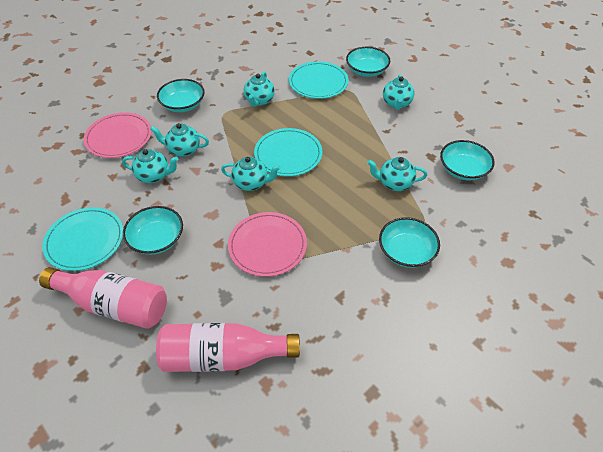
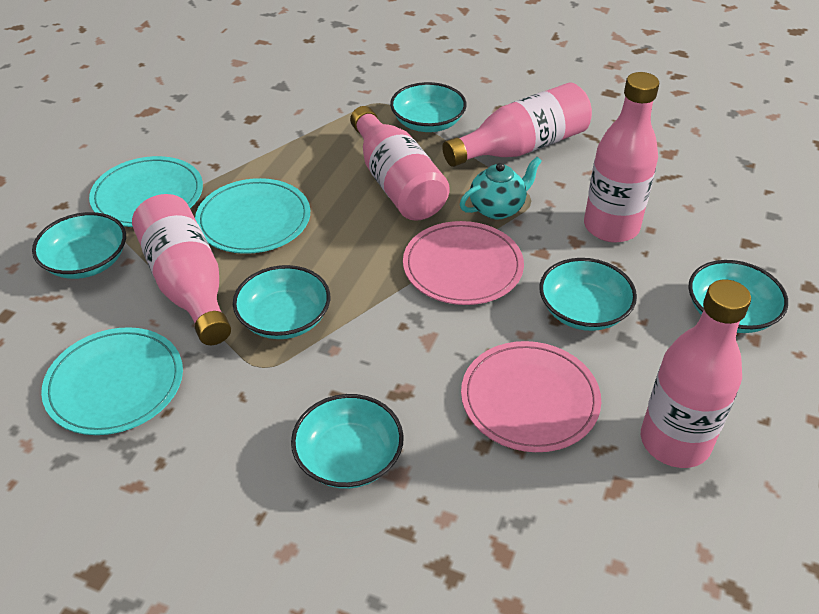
pink bottle: 2 -> 5
turquoise bowl: 5 -> 6
turquoise teapot: 6 -> 1

